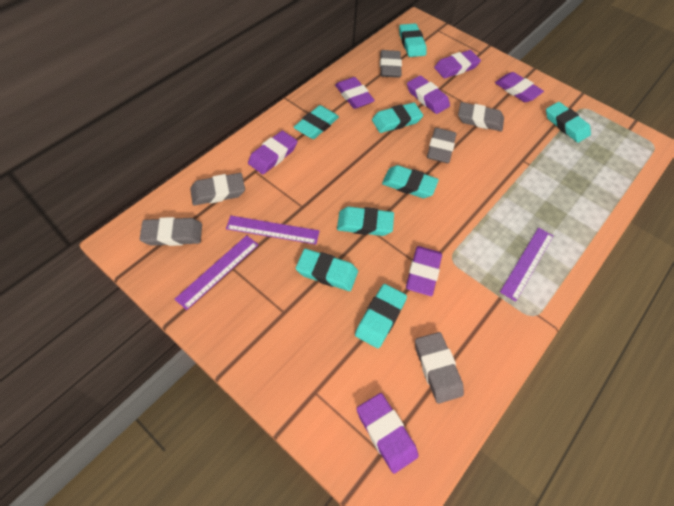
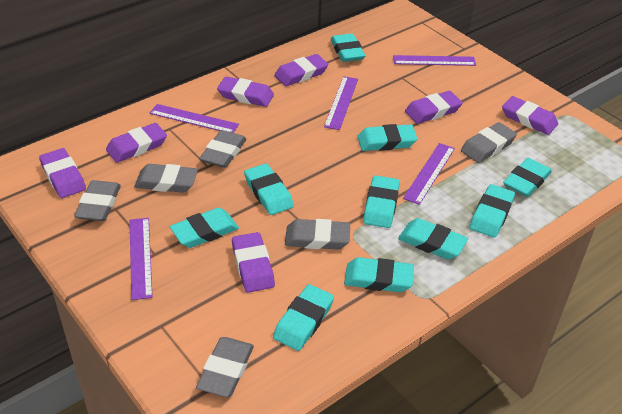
purple ruler: 3 -> 5
turquoise eraser: 8 -> 10

